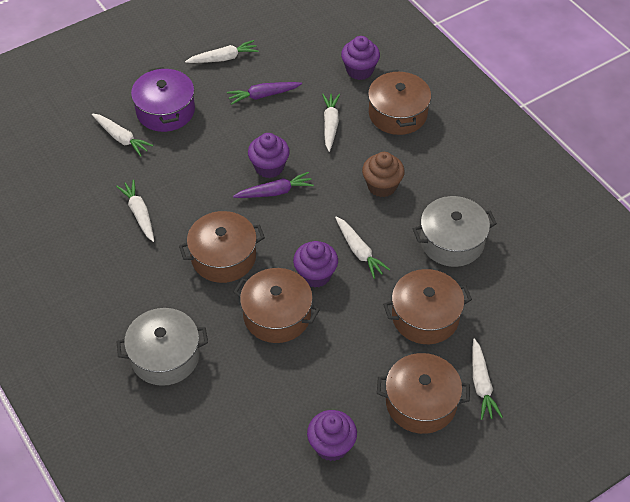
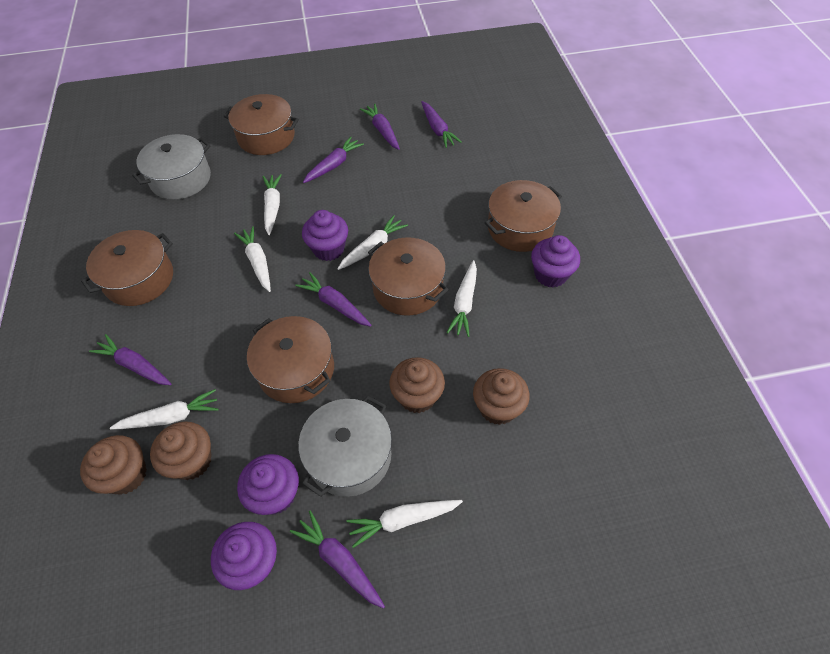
brown cupcake: 1 -> 4
purple carrot: 2 -> 6
purple pot: 1 -> 0

